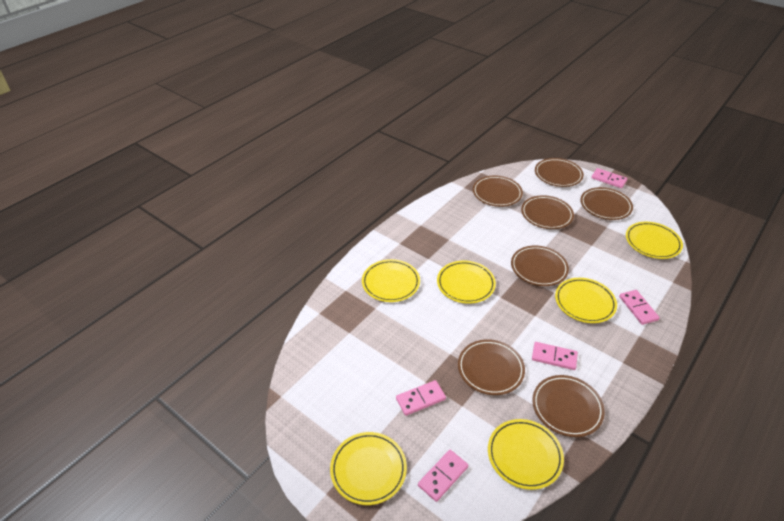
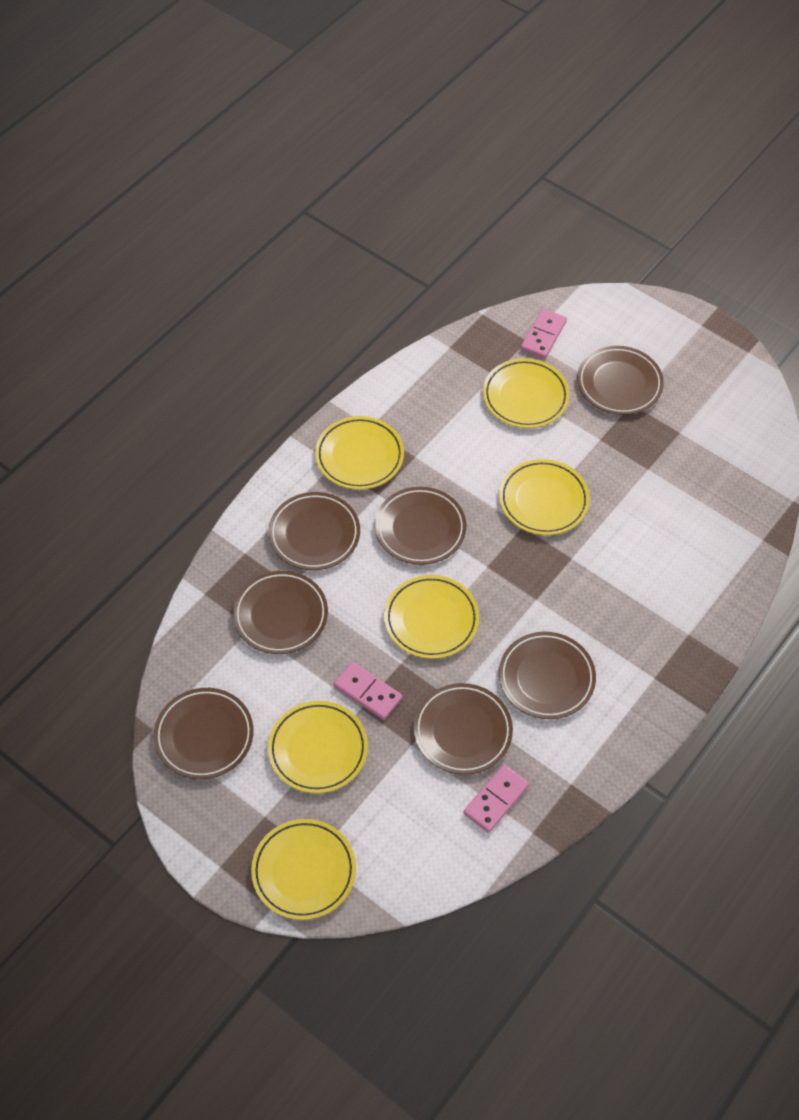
pink domino: 5 -> 3

